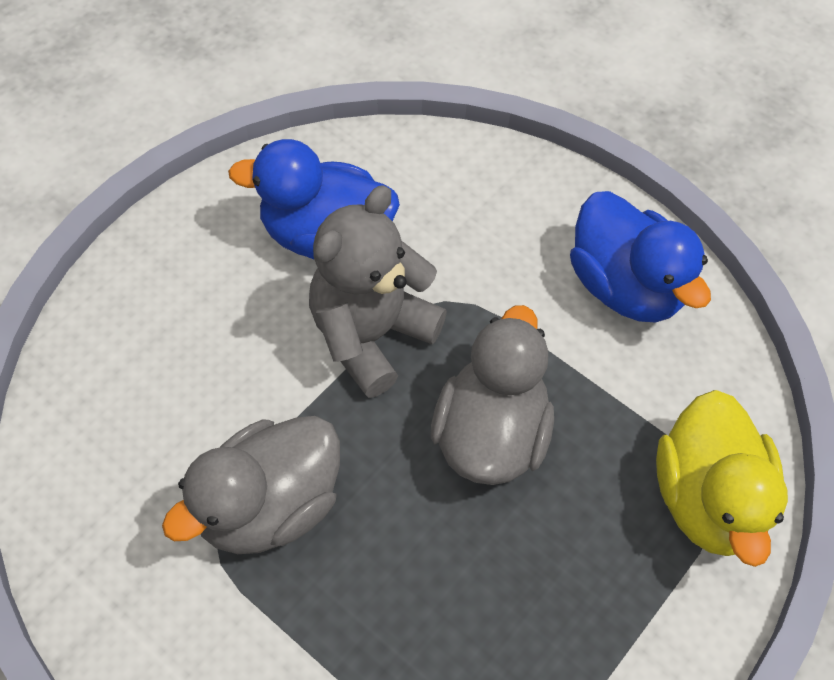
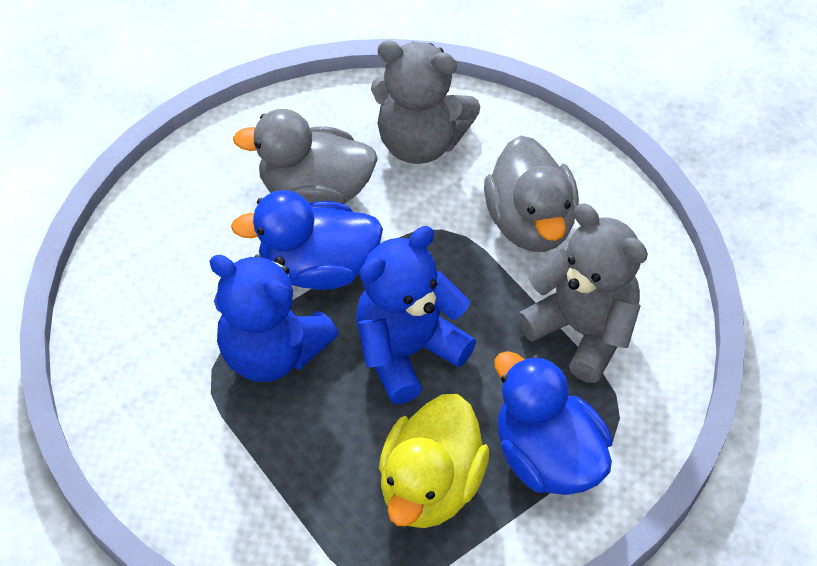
blue teddy bear: 0 -> 2
grey teddy bear: 1 -> 2

